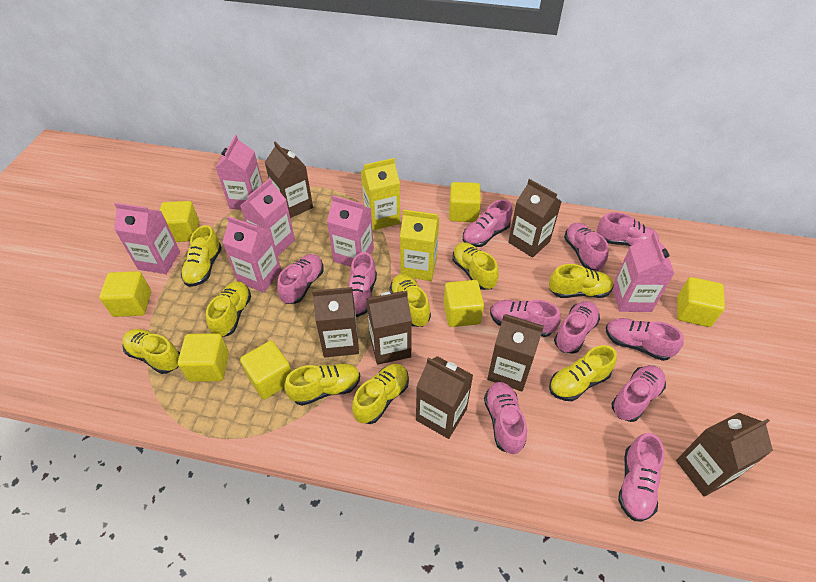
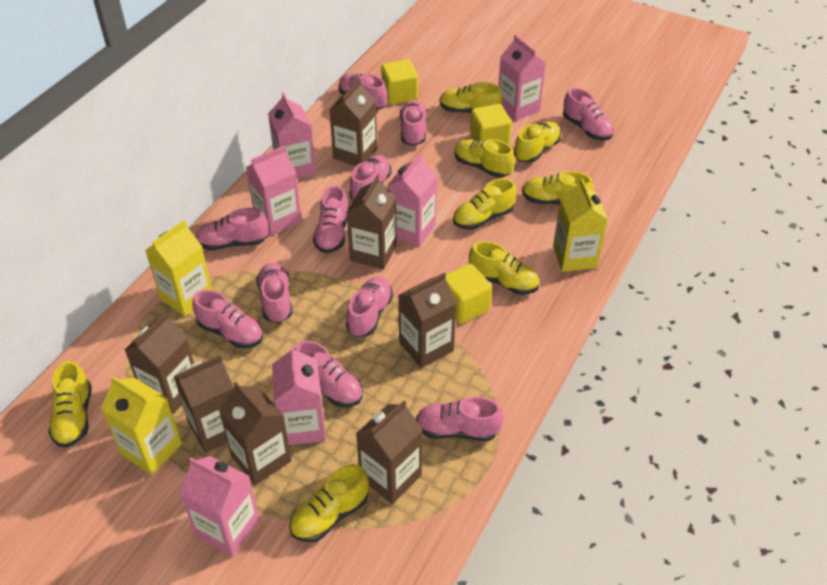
yellow carton: 2 -> 3
yellow cube: 7 -> 3
yellow shoe: 9 -> 8

